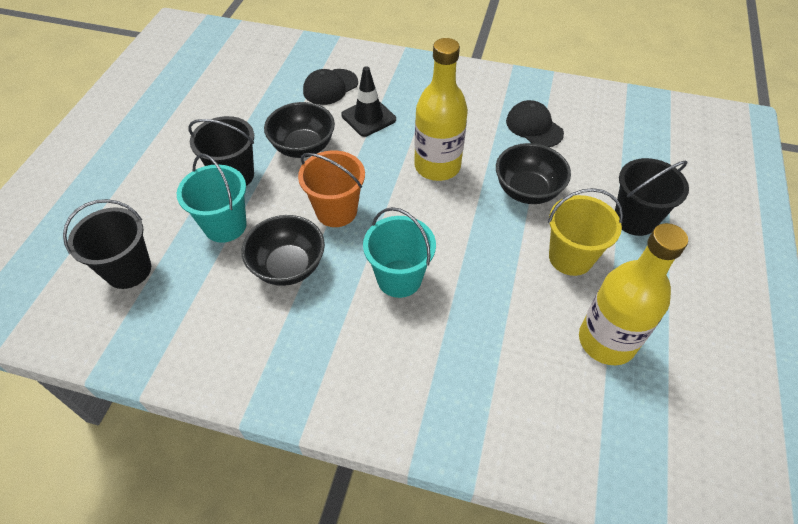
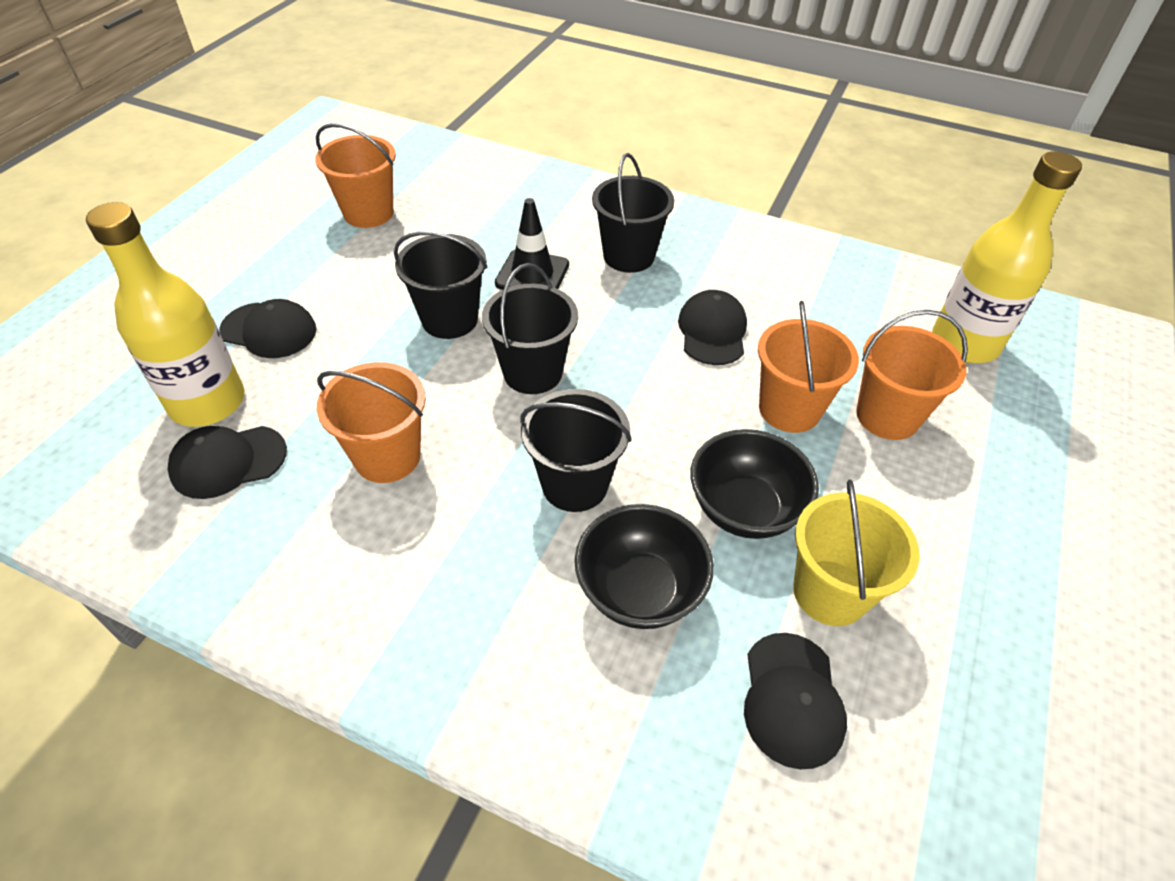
black bowl: 3 -> 2
black bucket: 3 -> 4
black cap: 2 -> 4
orange bucket: 1 -> 4
turquoise bucket: 2 -> 0

